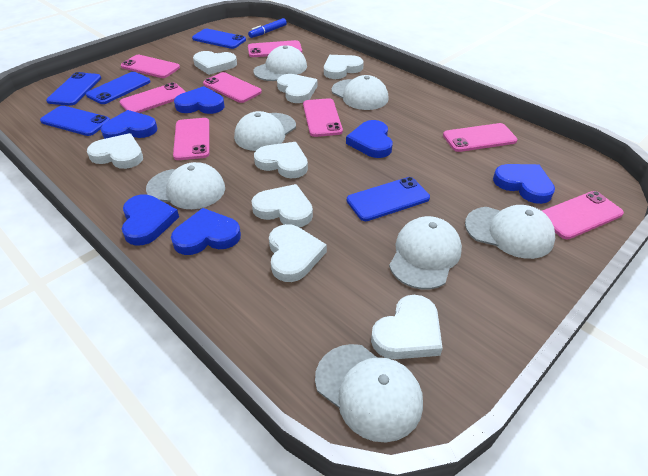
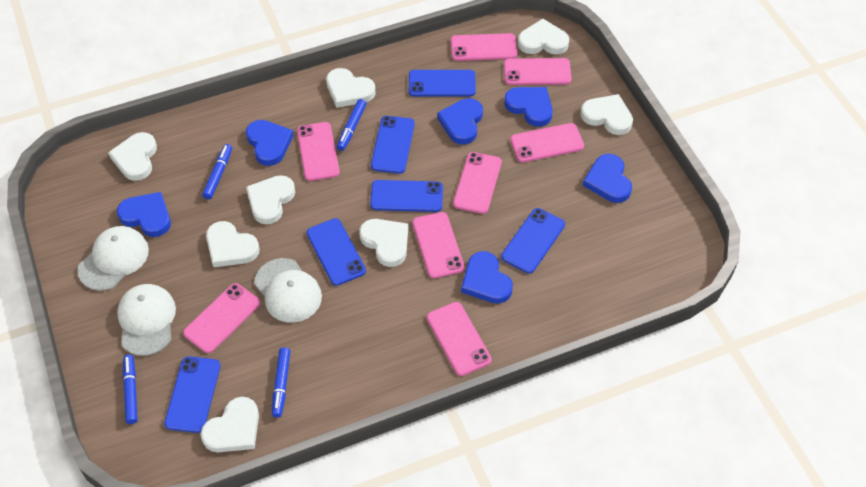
blue marker: 1 -> 4
blue phone: 5 -> 6
white cap: 7 -> 3

